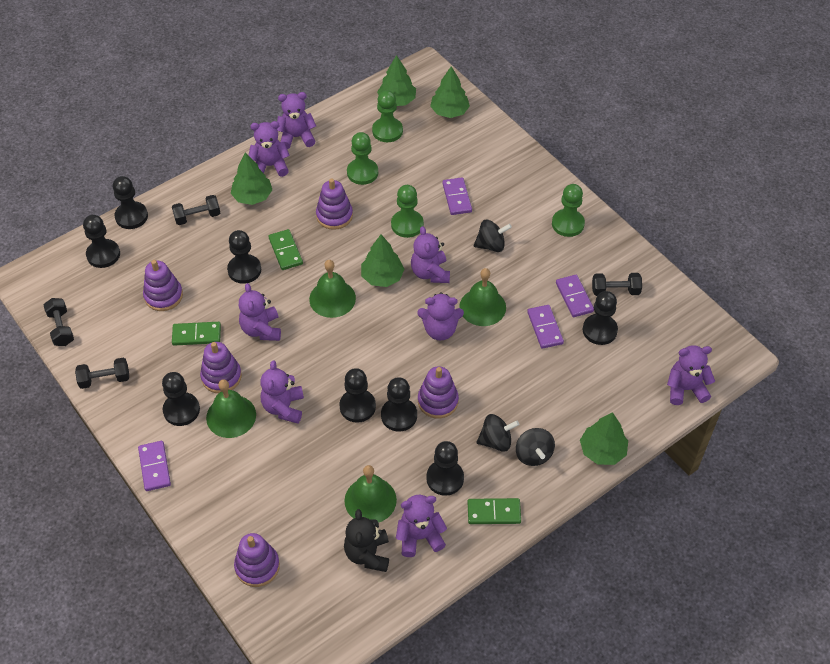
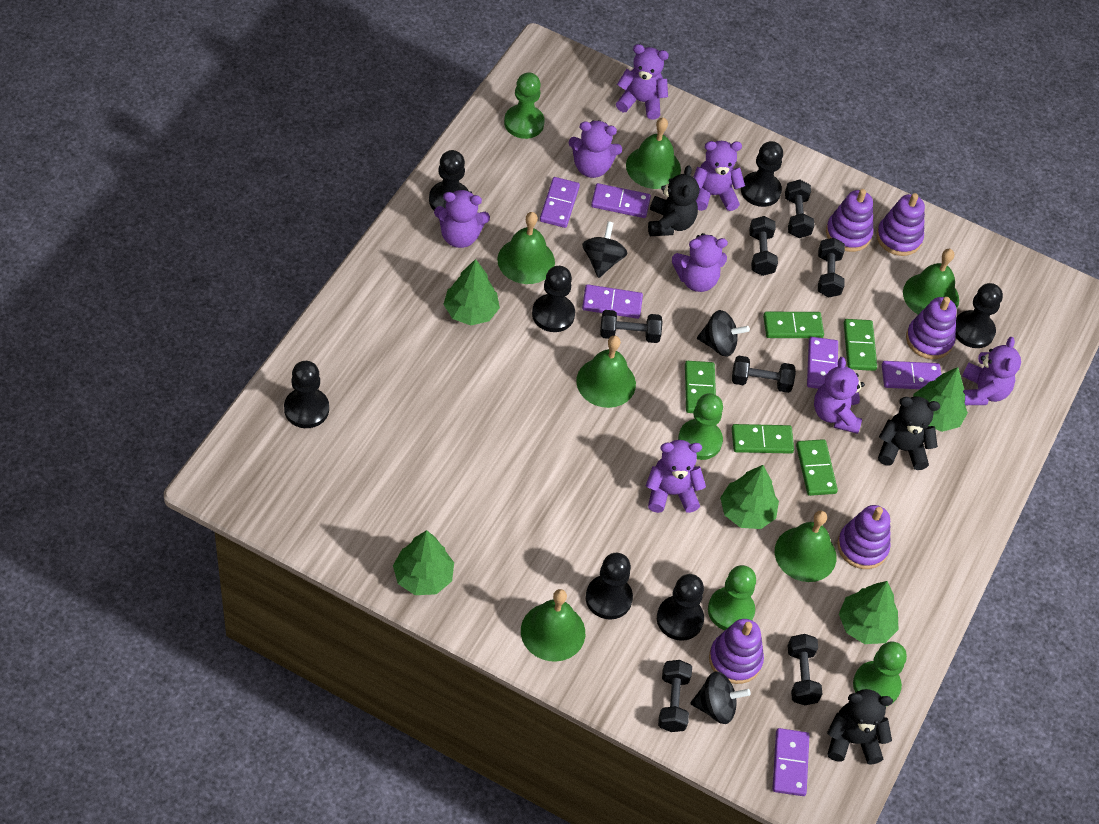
black dumbbell: 4 -> 7
black pawn: 8 -> 7
black teddy bear: 1 -> 3
green bell: 4 -> 6
green domino: 3 -> 5
purple domino: 4 -> 6

